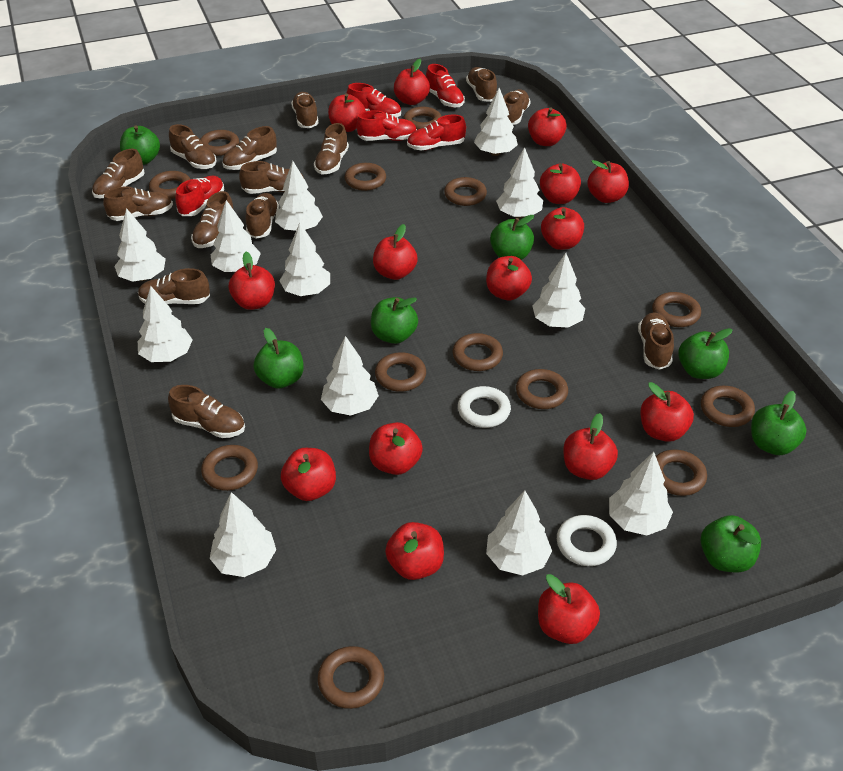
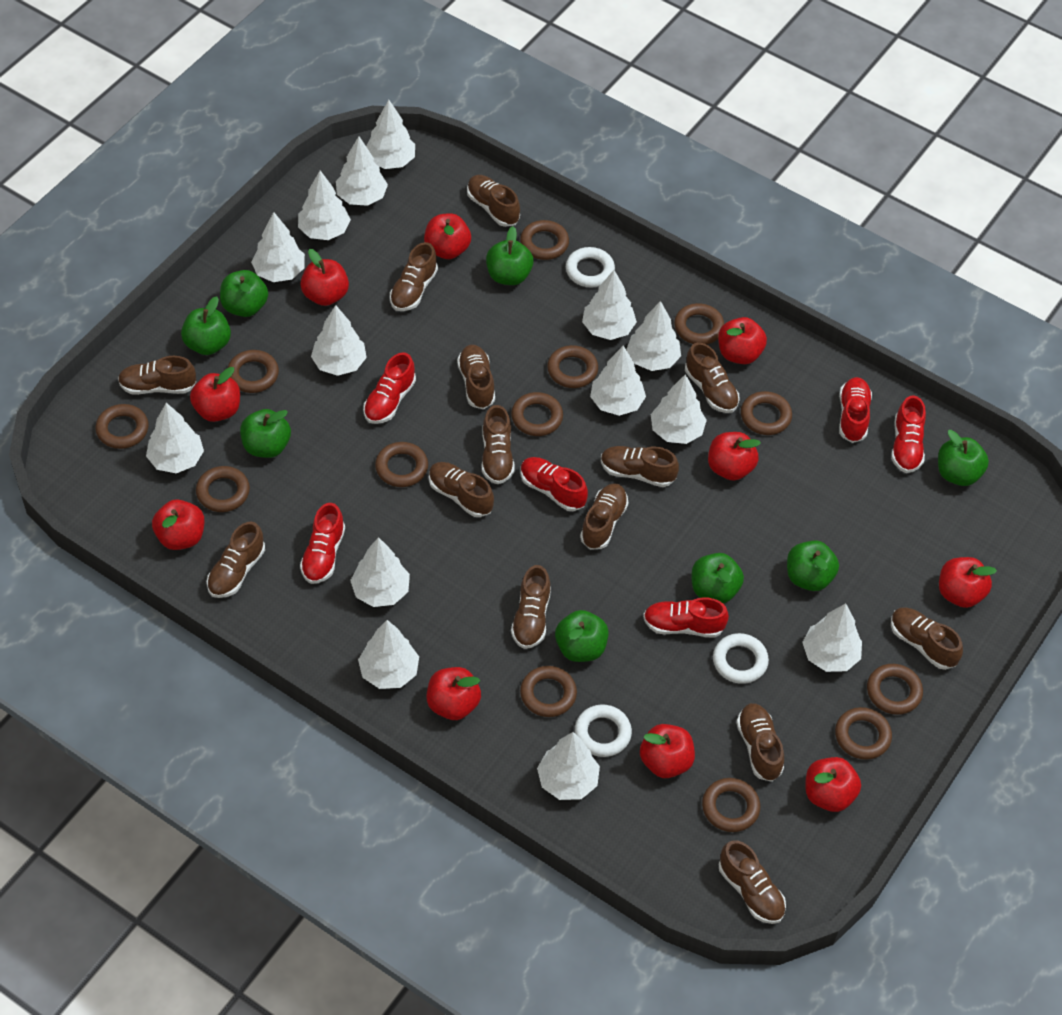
green apple: 7 -> 8
red apple: 15 -> 10
red shoe: 5 -> 6
white ring: 2 -> 3
white tree: 12 -> 14

